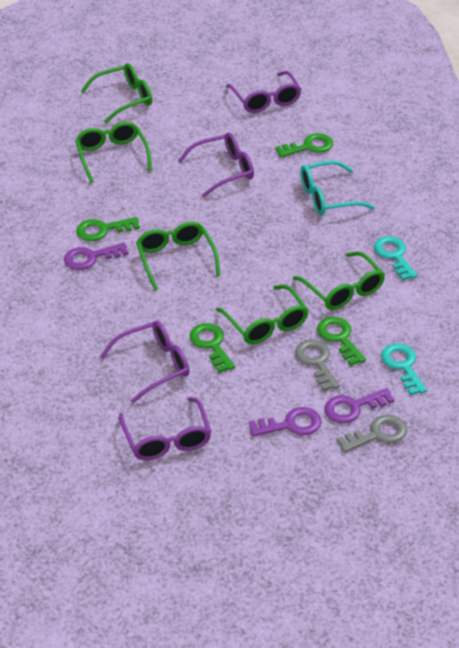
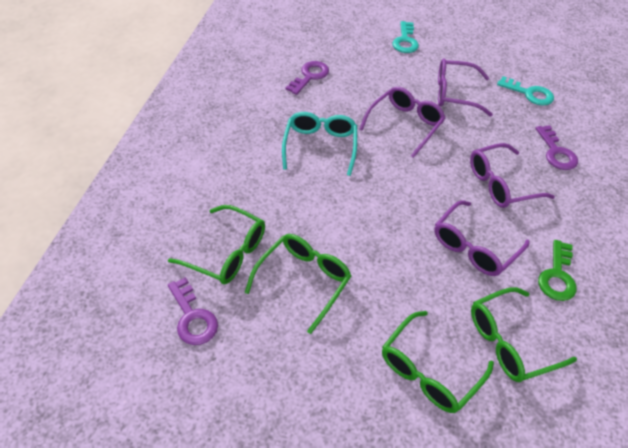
green glasses: 5 -> 4
green key: 4 -> 1
grey key: 2 -> 0

